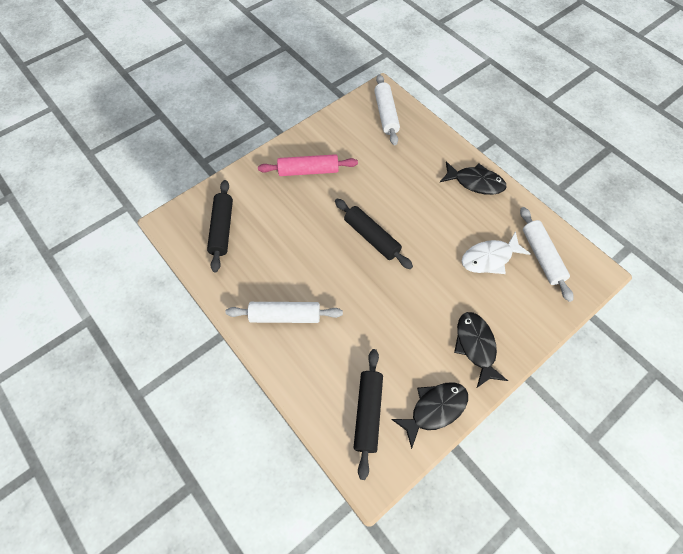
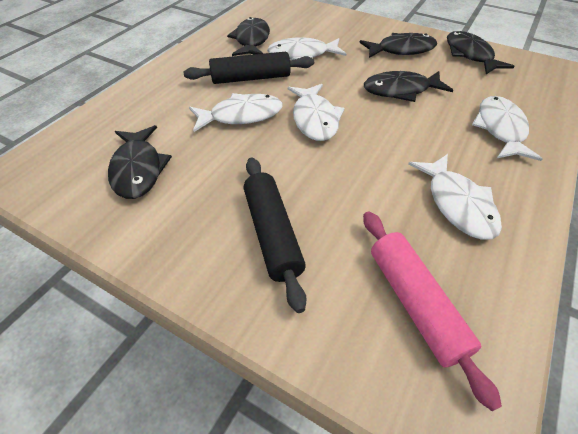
black fish: 3 -> 5
black rolling pin: 3 -> 2
white fish: 1 -> 5
white rolling pin: 3 -> 0

